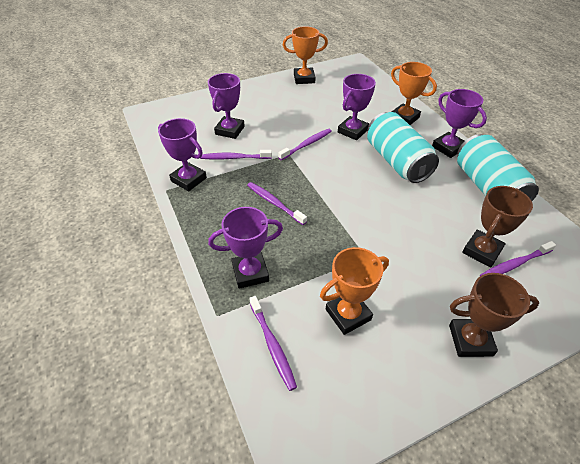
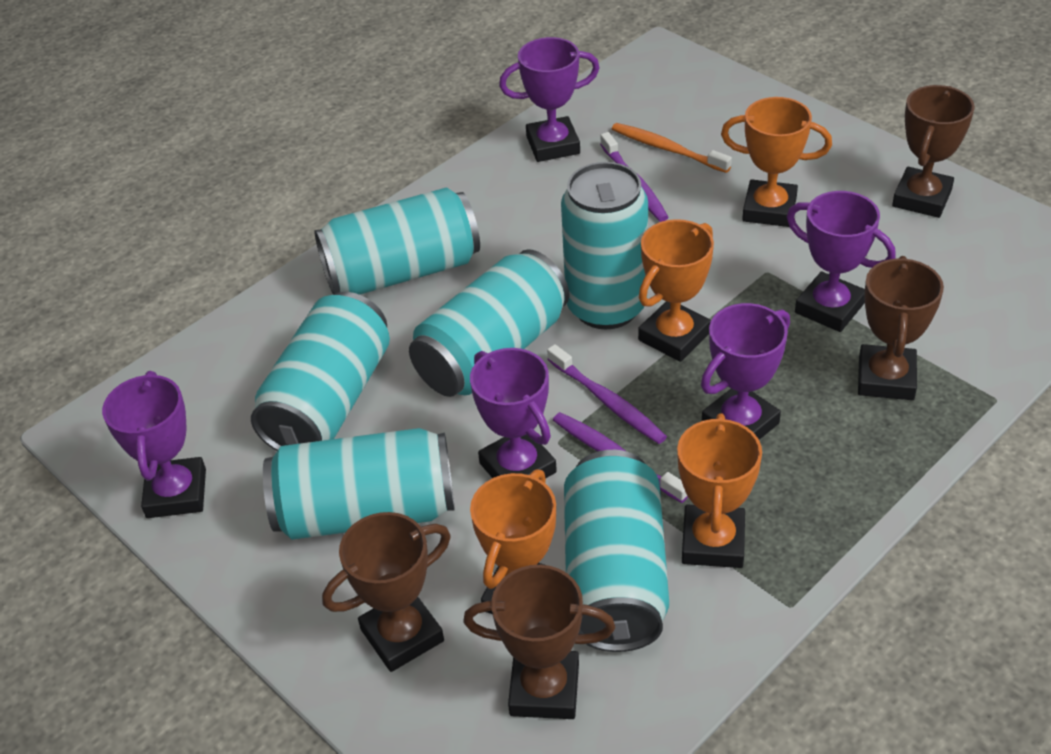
brown trophy: 2 -> 4
orange toothbrush: 0 -> 1
orange trophy: 3 -> 4
purple toothbrush: 5 -> 3
turquoise can: 2 -> 6

